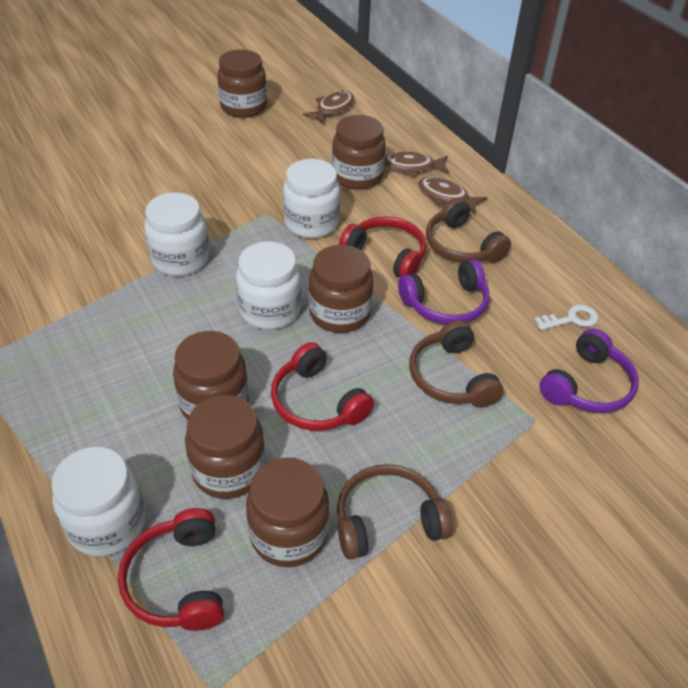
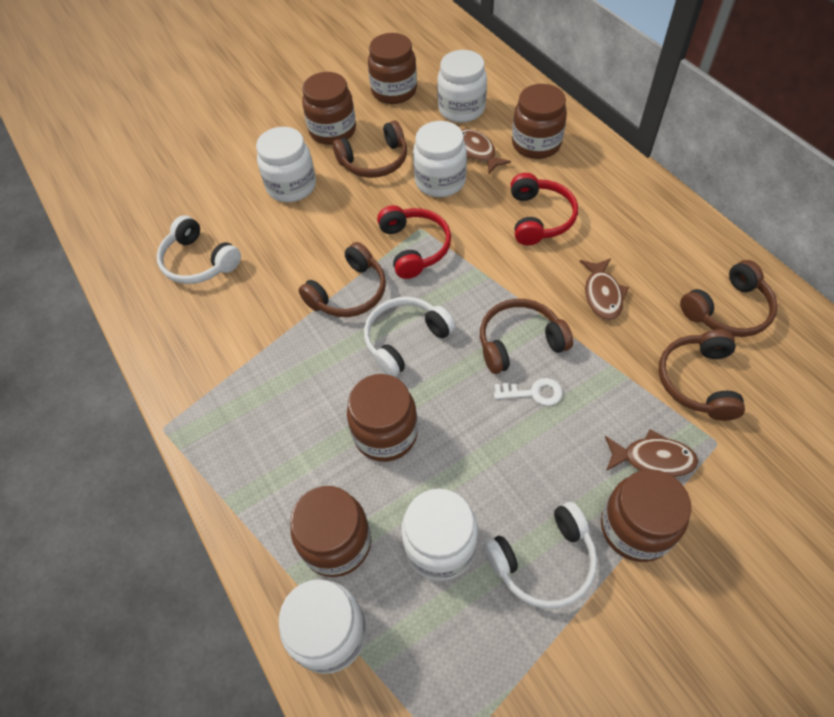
brown headphones: 3 -> 5
purple headphones: 2 -> 0
red headphones: 3 -> 2
white headphones: 0 -> 3
white jar: 4 -> 5

